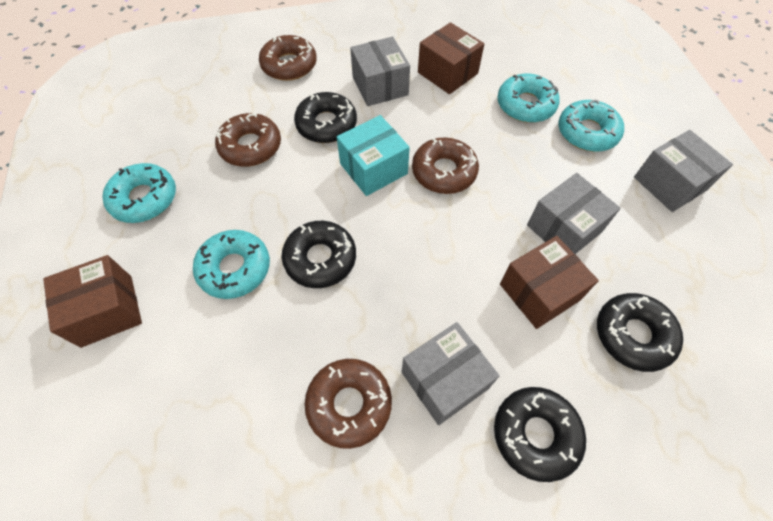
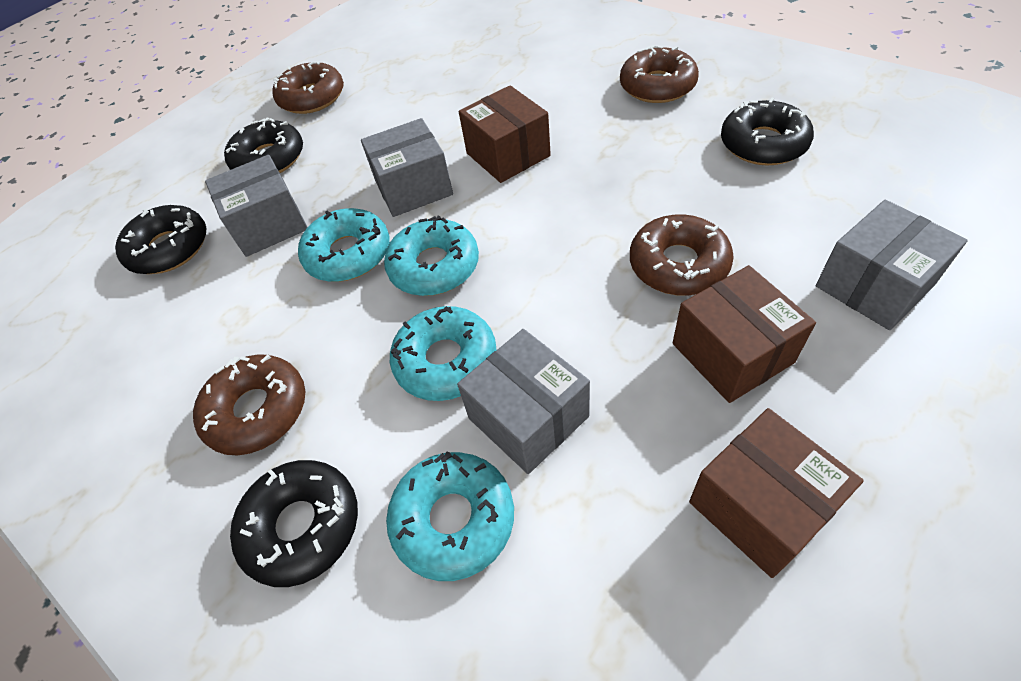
turquoise box: 1 -> 0

